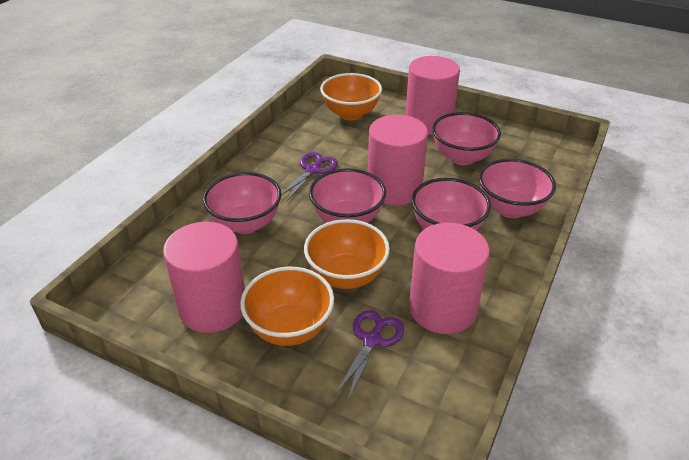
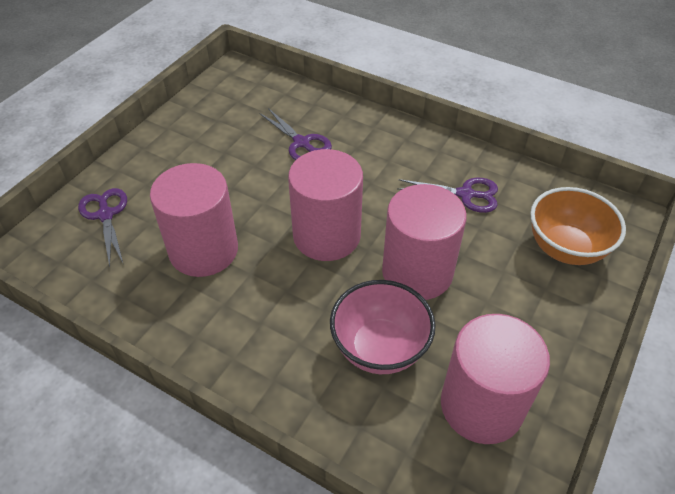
orange bowl: 3 -> 1
pink bowl: 5 -> 1
purple scissors: 2 -> 3

